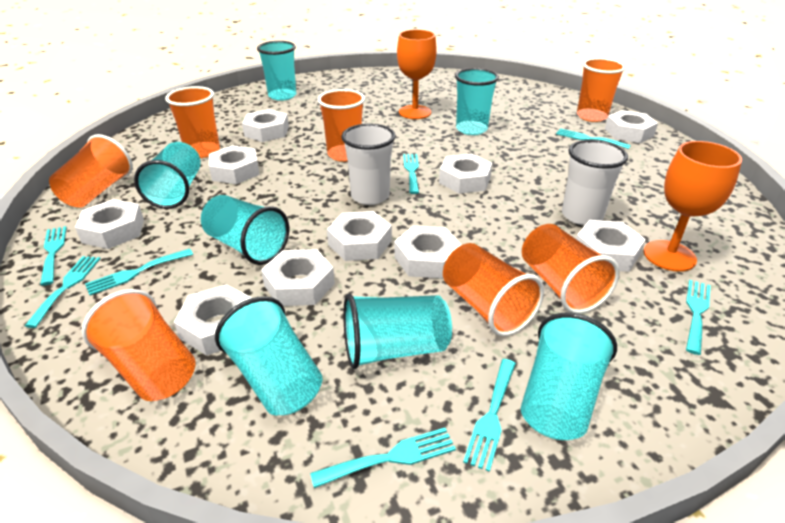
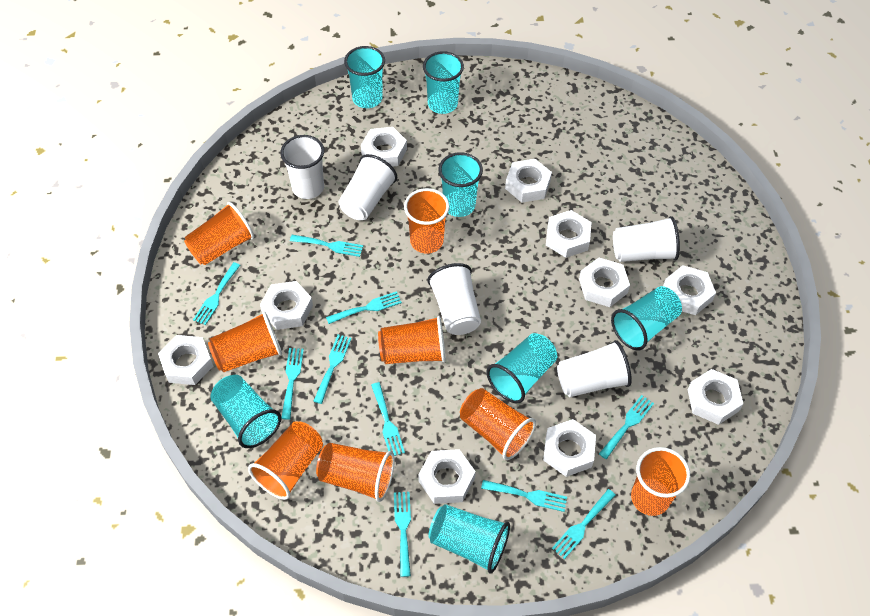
orange cup: 7 -> 8
orange goblet: 2 -> 0
turquoise fork: 8 -> 10
white cup: 2 -> 5

